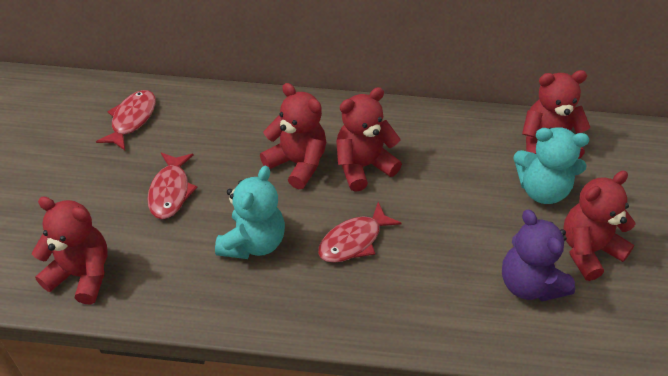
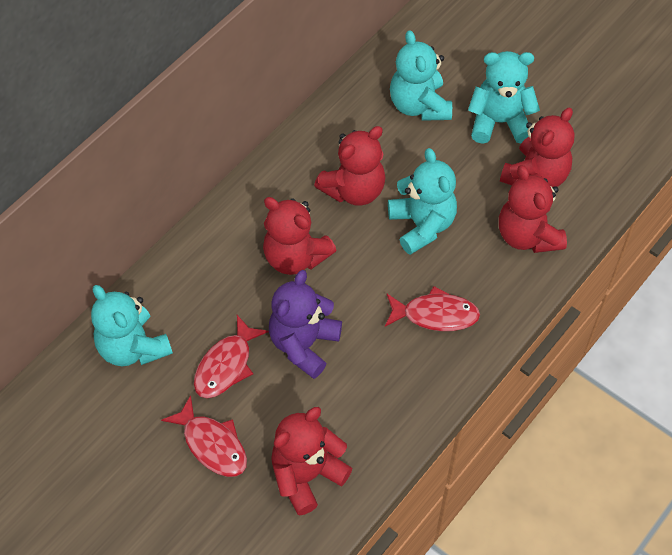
turquoise teddy bear: 2 -> 4

